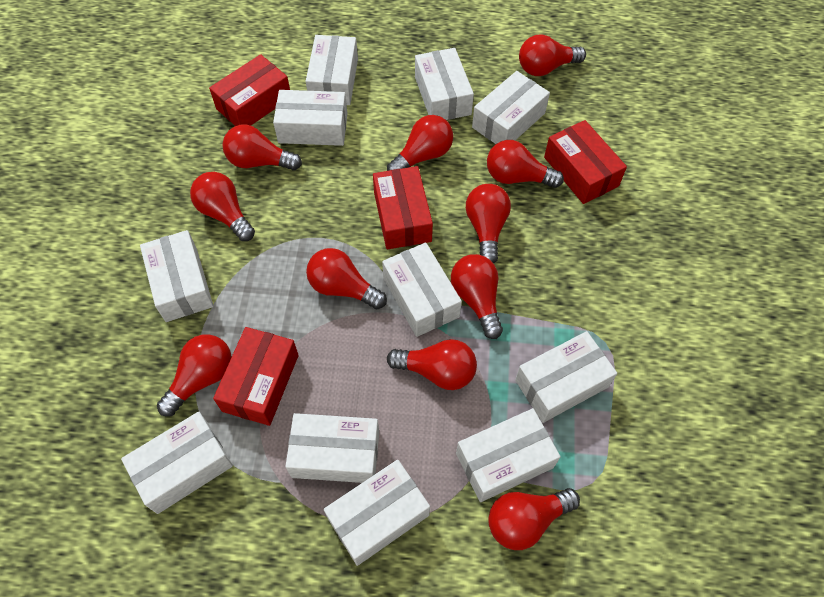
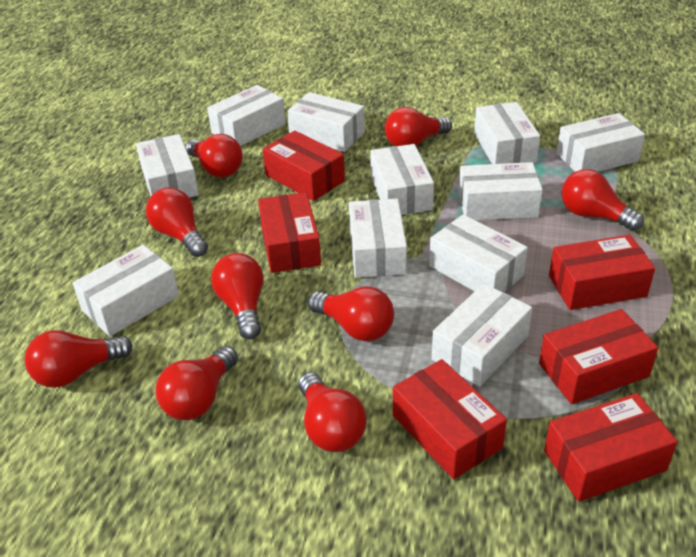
red box: 4 -> 6
red light bulb: 11 -> 9

